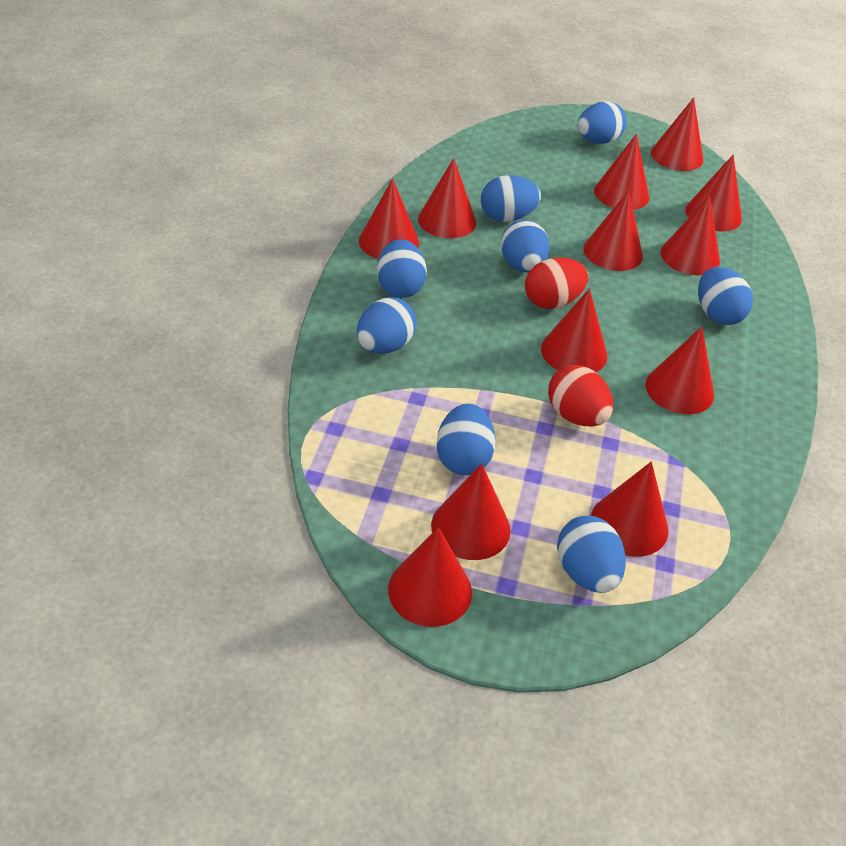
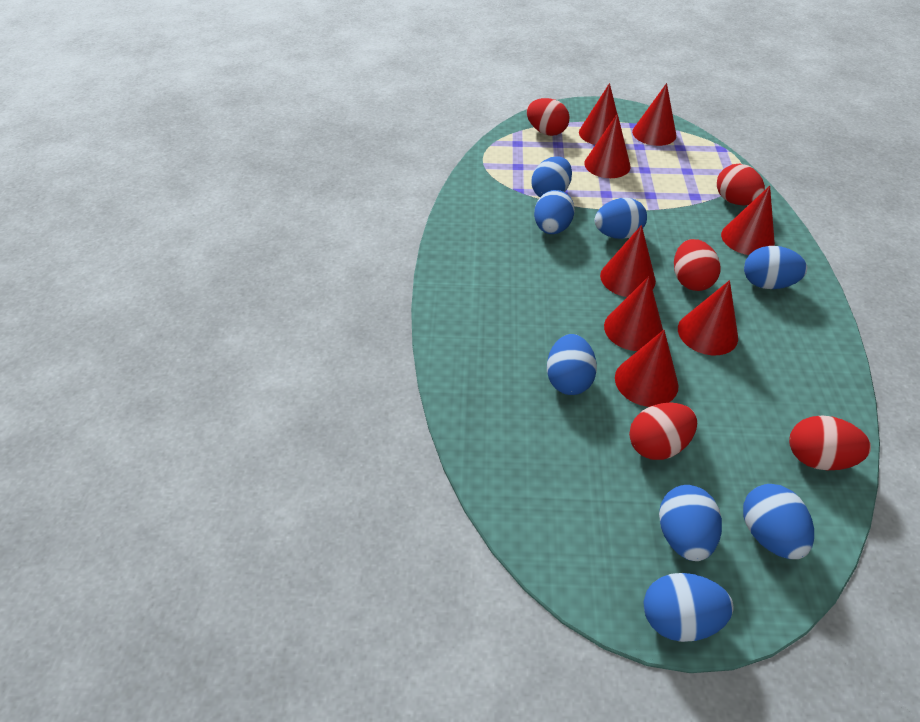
red cone: 12 -> 8
red egg: 2 -> 5

